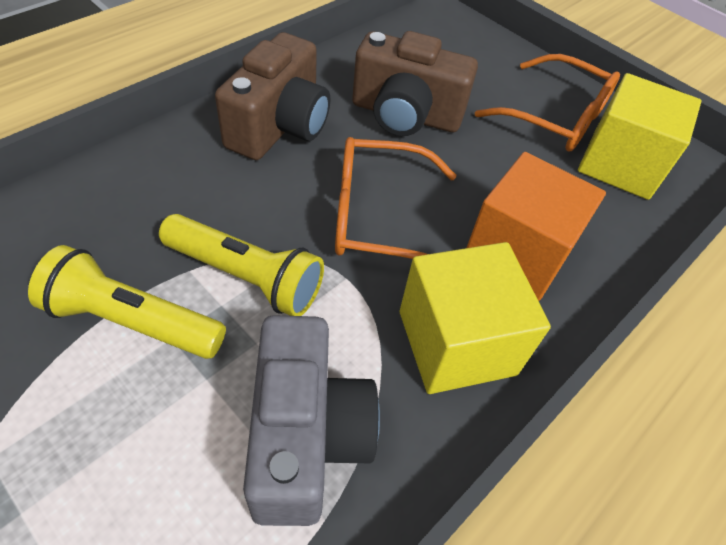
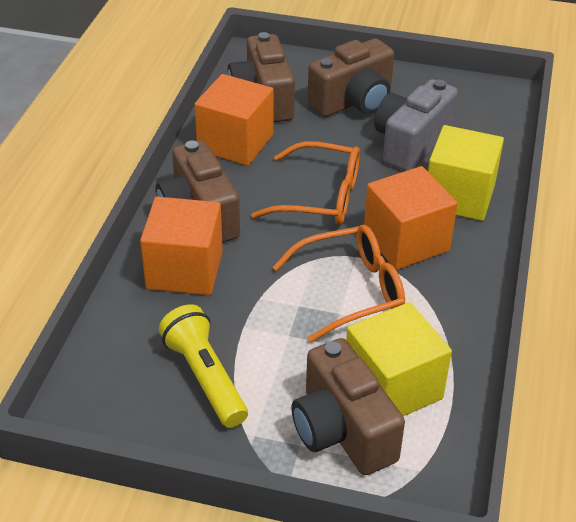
brown camera: 2 -> 4
orange cube: 1 -> 3
yellow flashlight: 2 -> 1

